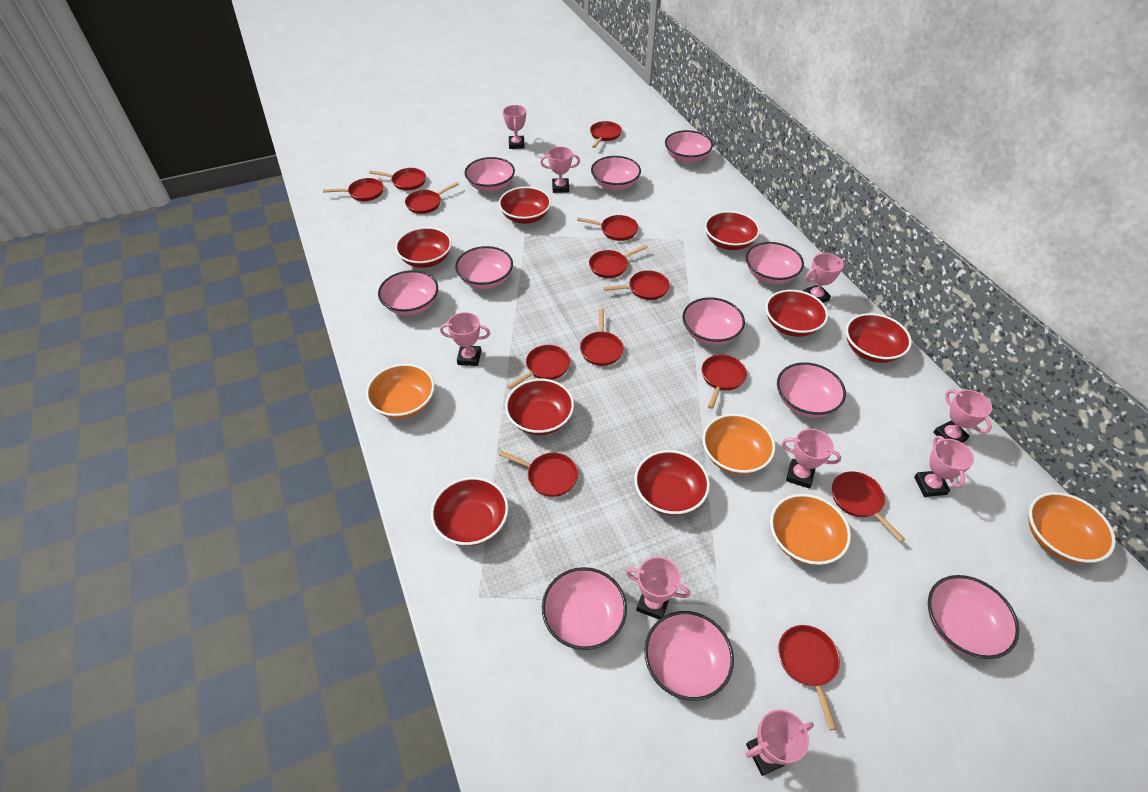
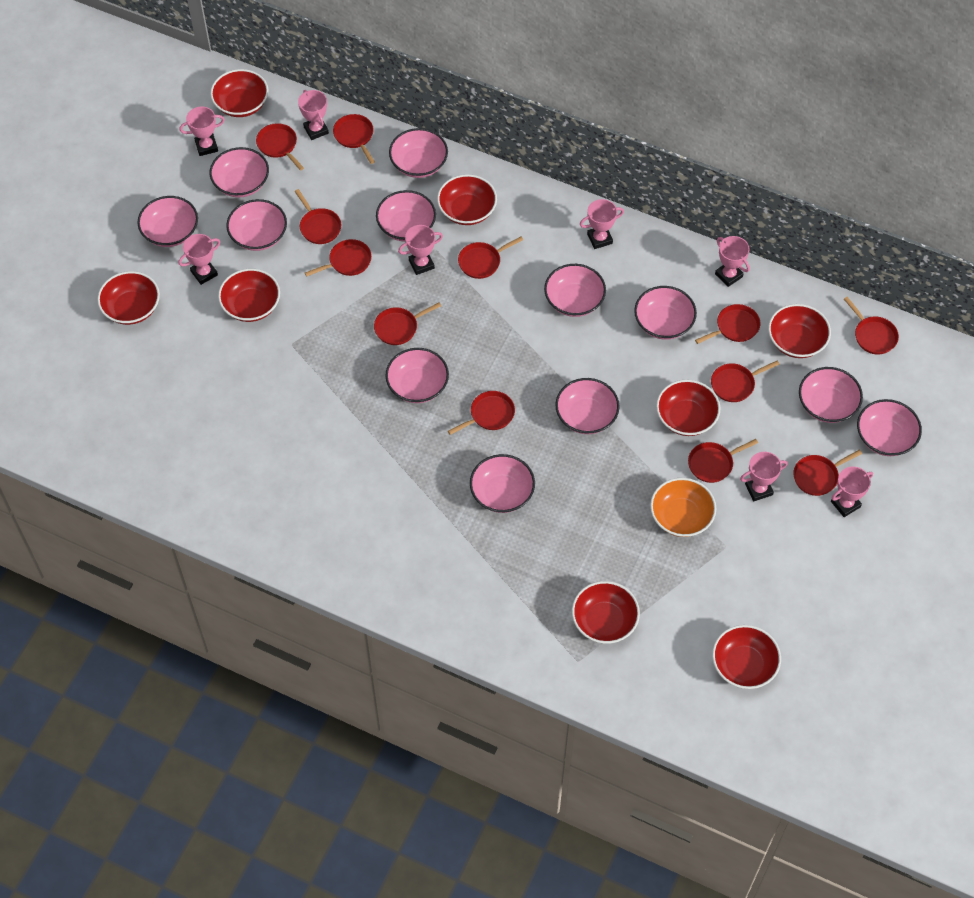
orange bowl: 4 -> 1
pink bowl: 11 -> 12
pink trophy: 9 -> 8
red pan: 13 -> 12

